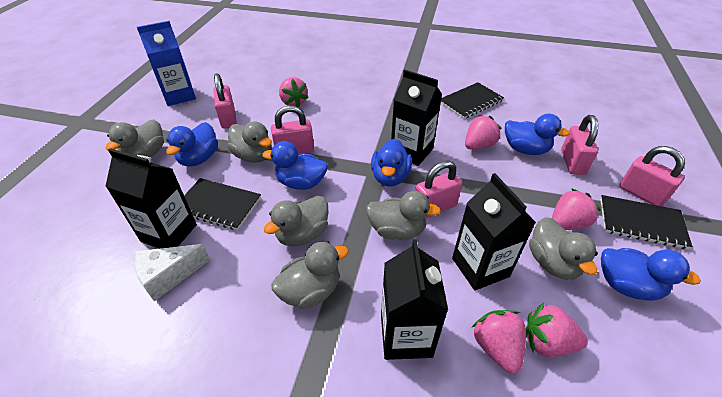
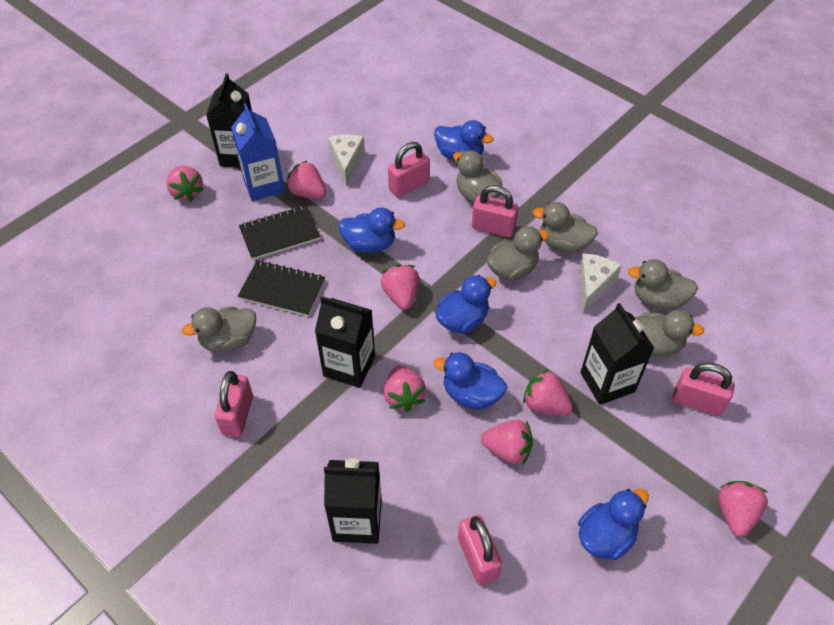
black notebook: 3 -> 2
pink strawberry: 5 -> 7
white cheese: 1 -> 2

